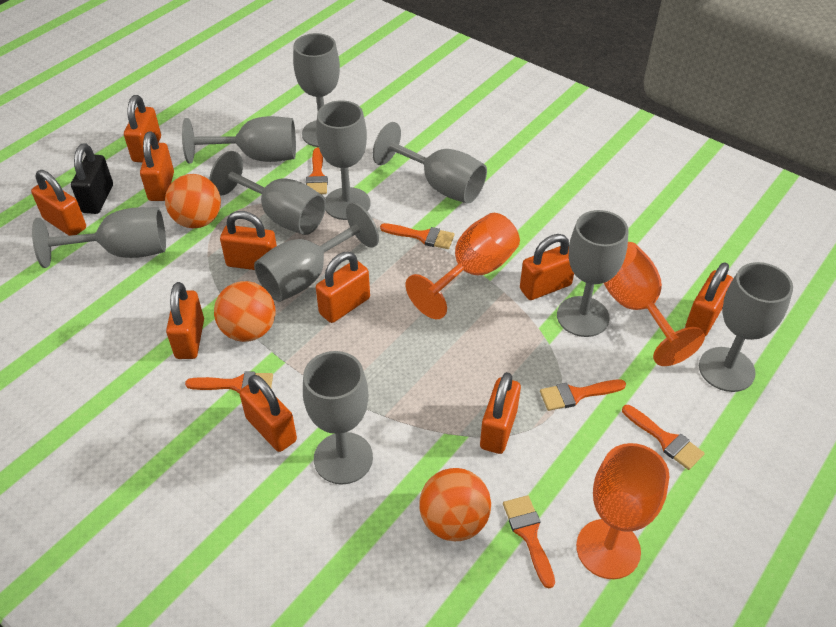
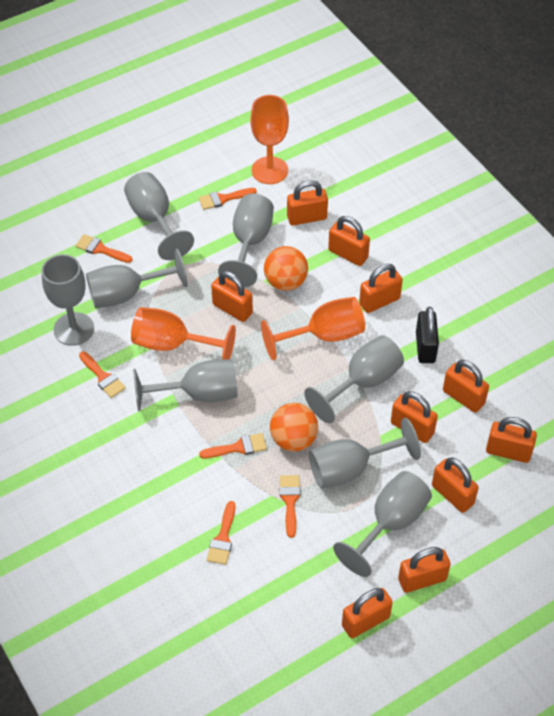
grey goblet: 10 -> 8
orange ball: 3 -> 2

